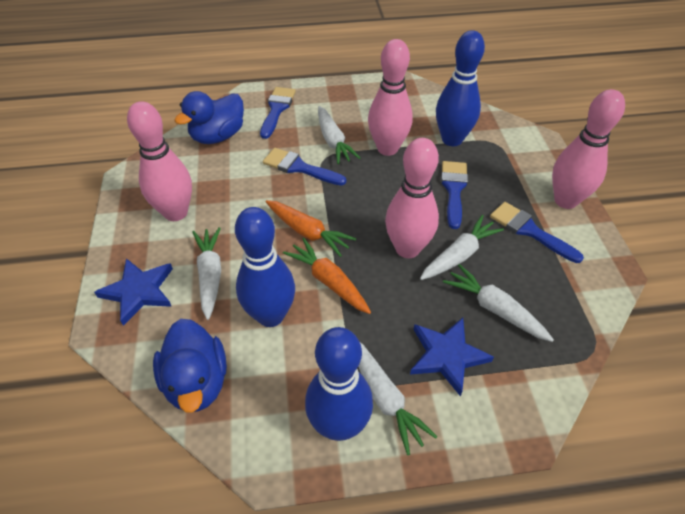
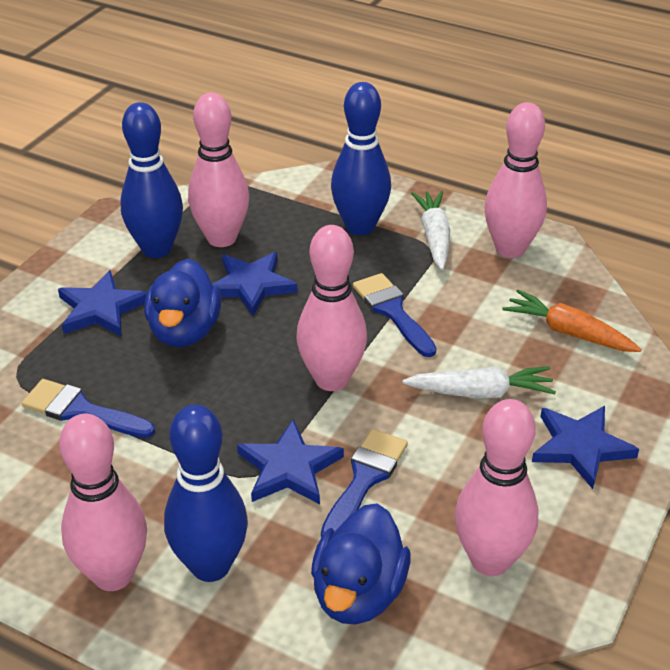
blue brush: 4 -> 3
blue star: 2 -> 4
orange carrot: 2 -> 1
pink bowling pin: 4 -> 5
white carrot: 5 -> 2

